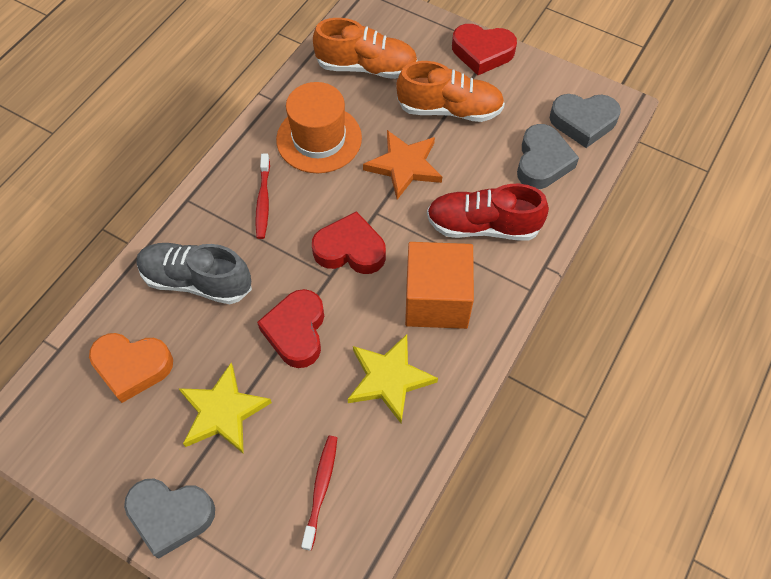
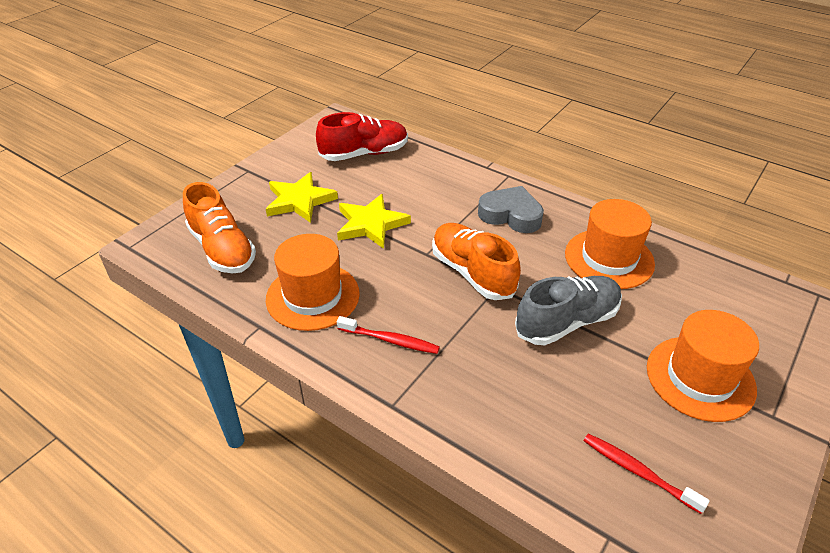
grey heart: 3 -> 1
orange cube: 1 -> 0
orange hat: 1 -> 3
orange heart: 1 -> 0
orange star: 1 -> 0
red heart: 3 -> 0

